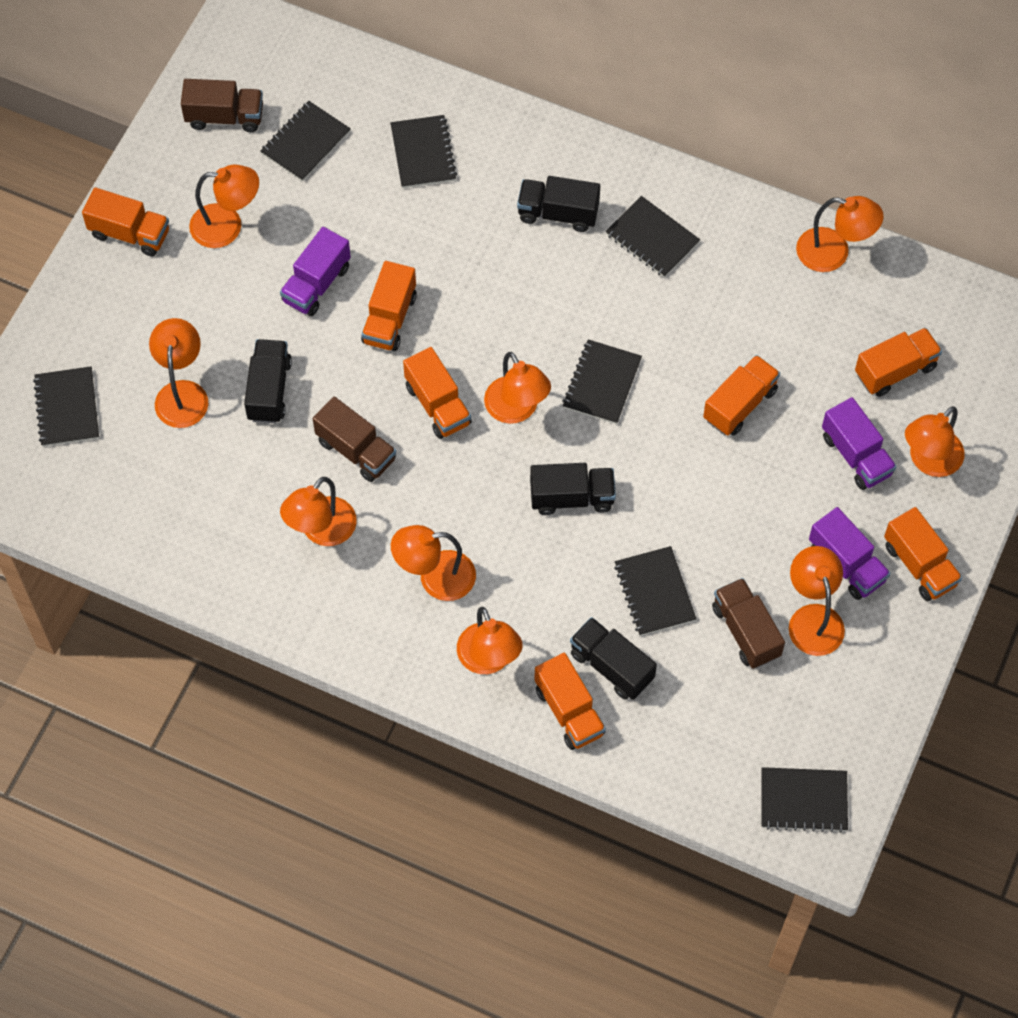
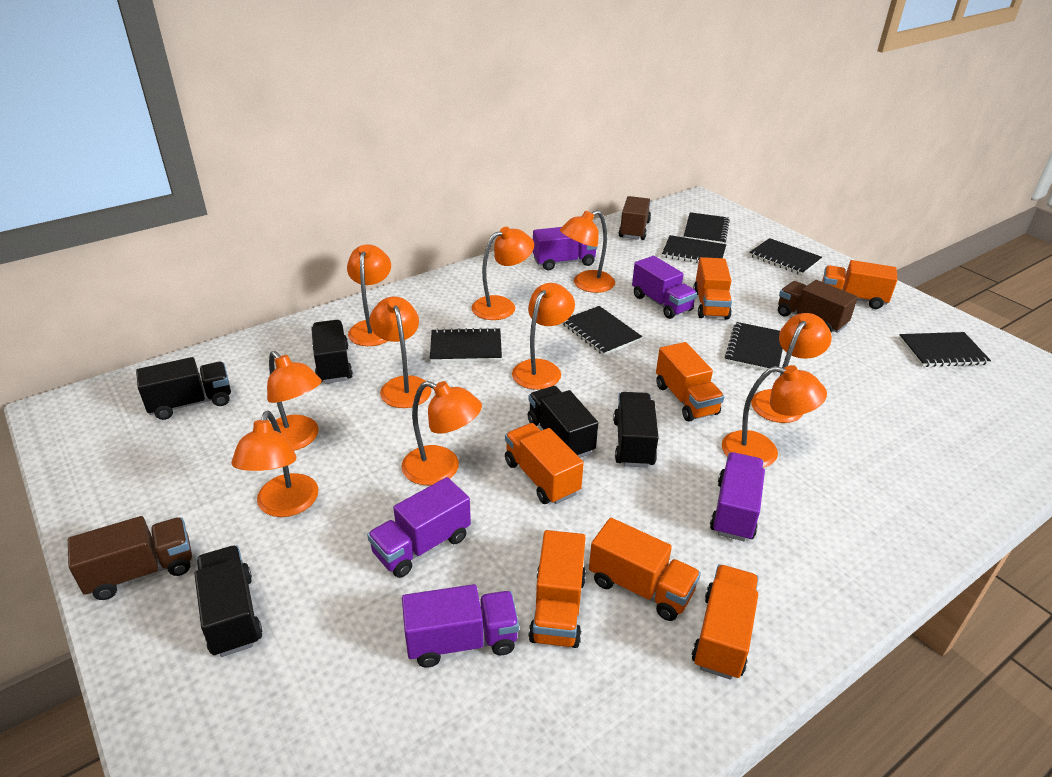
black truck: 4 -> 5
orange lamp: 9 -> 10
purple truck: 3 -> 5

